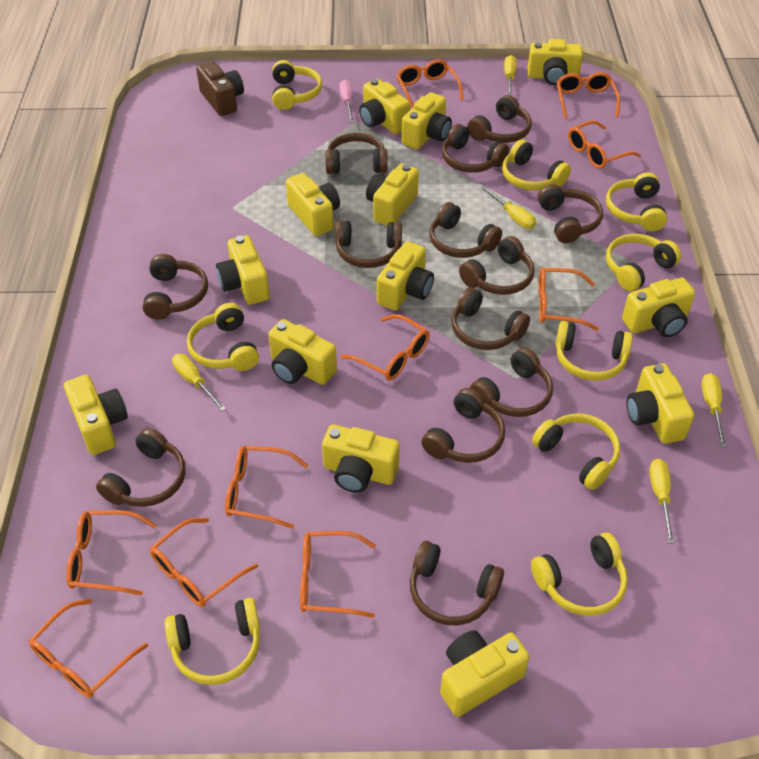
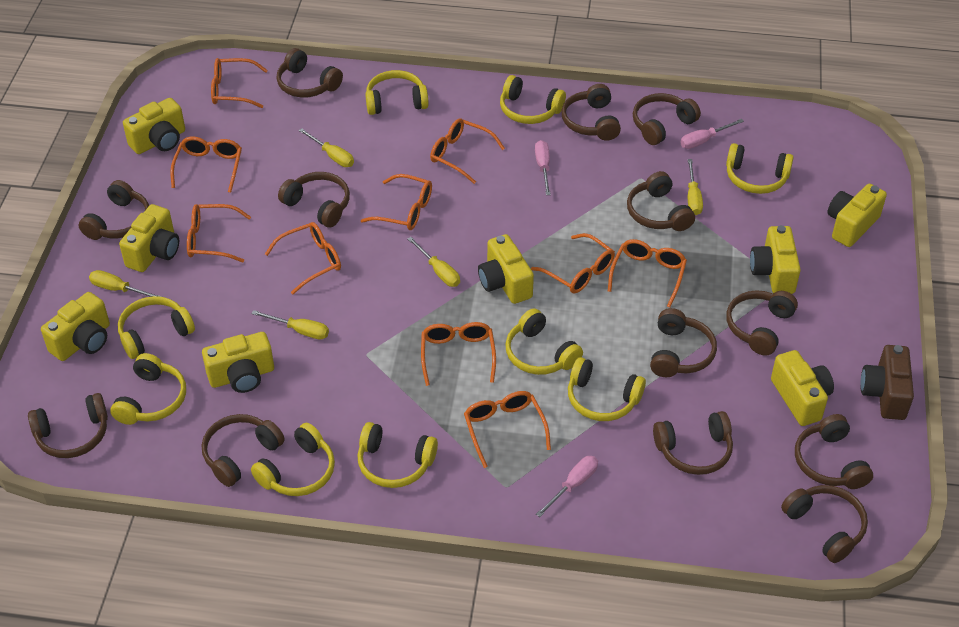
pink screwdriver: 1 -> 3
yellow camera: 13 -> 8

